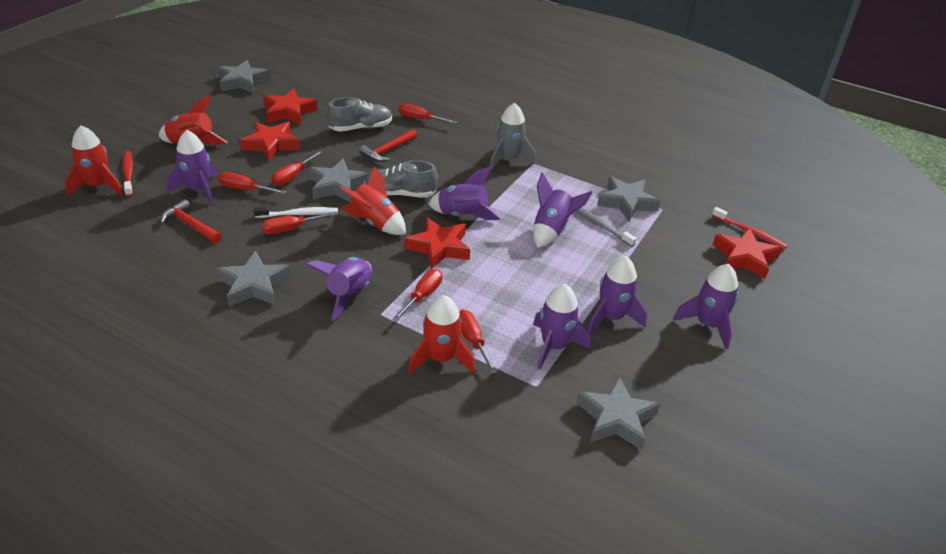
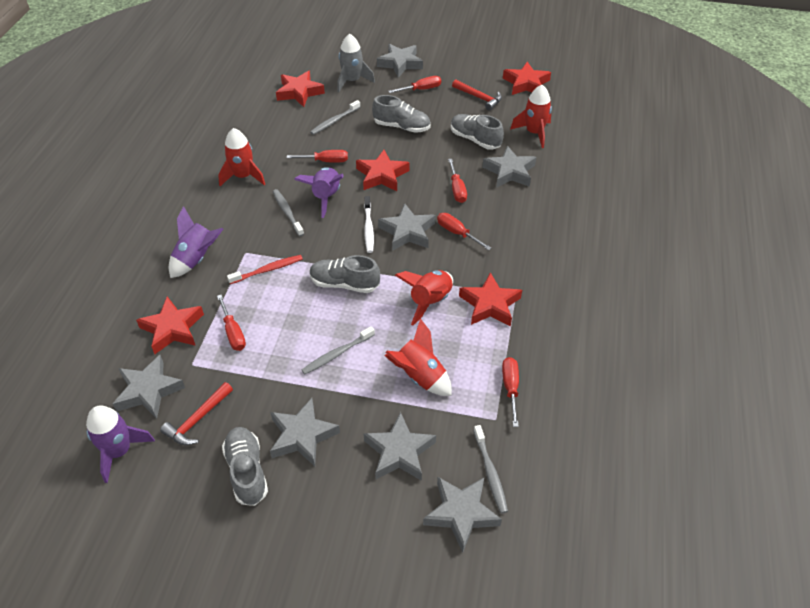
grey shoe: 2 -> 4
grey star: 5 -> 7
grey toothbrush: 1 -> 4
purple rocket: 7 -> 3
red star: 4 -> 5
red toothbrush: 2 -> 1

